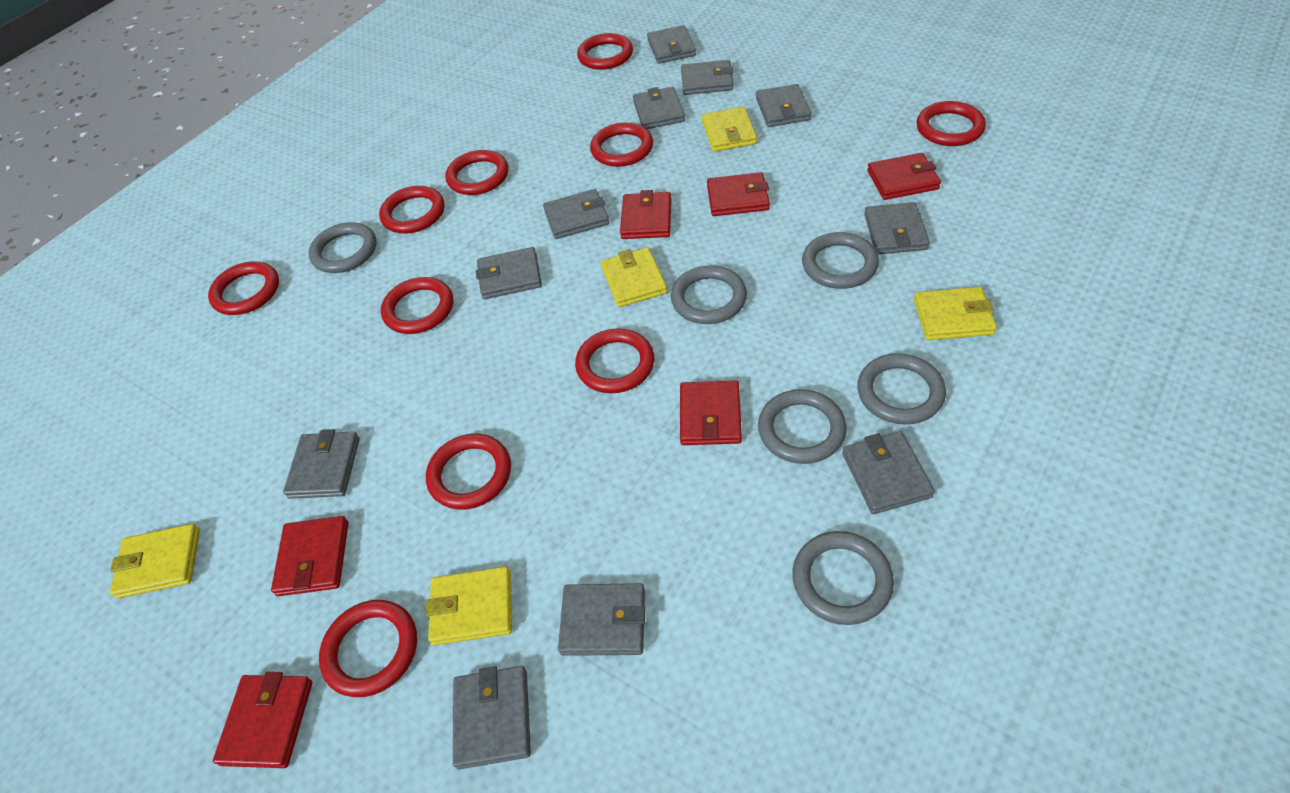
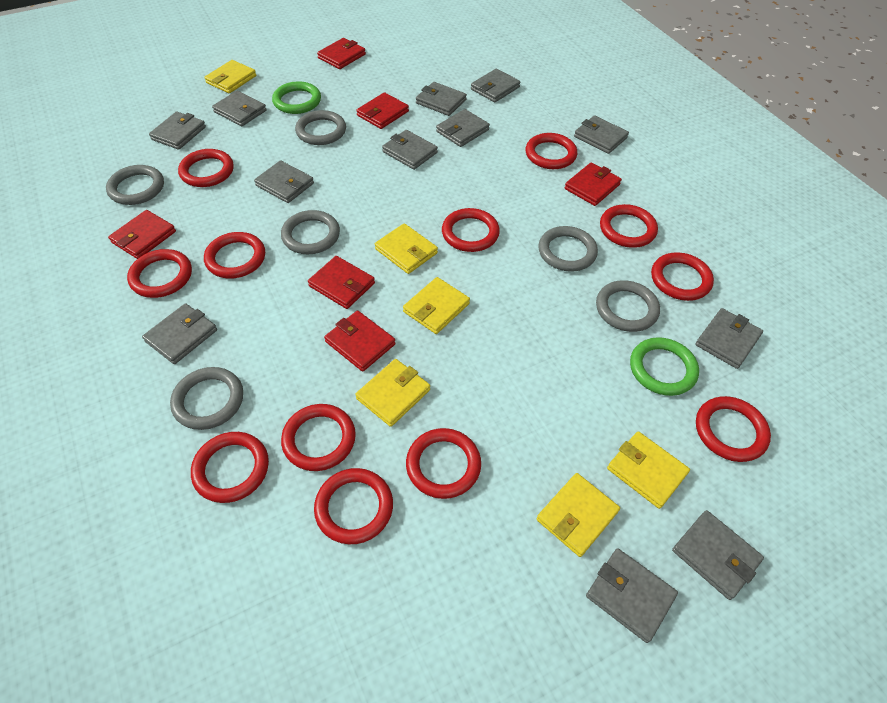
green ring: 0 -> 2
grey wallet: 11 -> 12
red ring: 10 -> 12
yellow wallet: 5 -> 6

